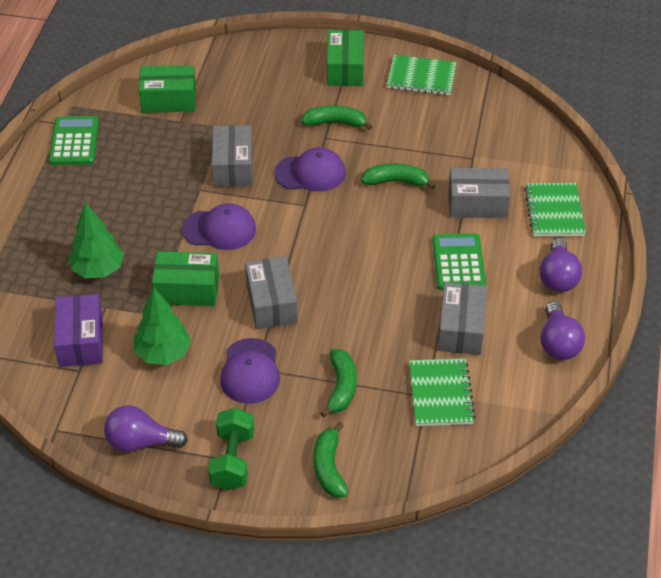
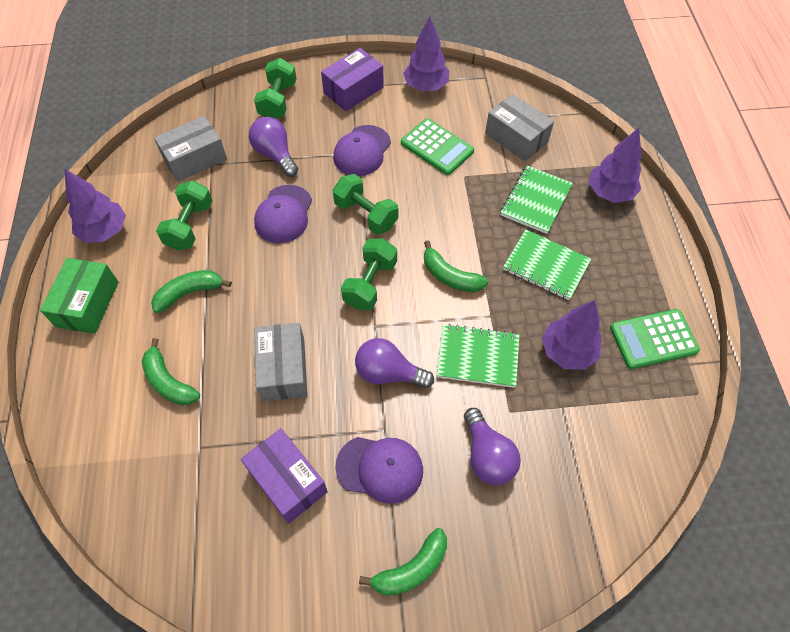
green box: 3 -> 1
green dumbbell: 1 -> 4
green tree: 2 -> 0
grey box: 4 -> 3
purple box: 1 -> 2
purple tree: 0 -> 4

